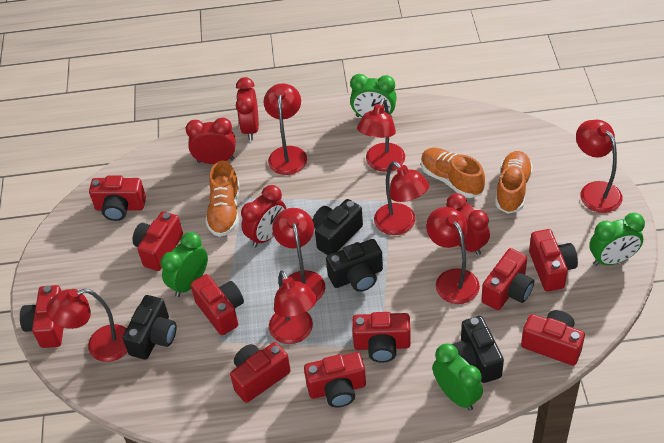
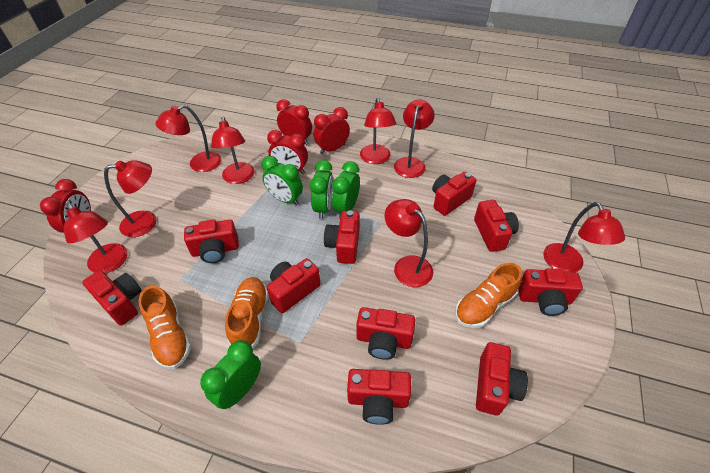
black camera: 4 -> 0

